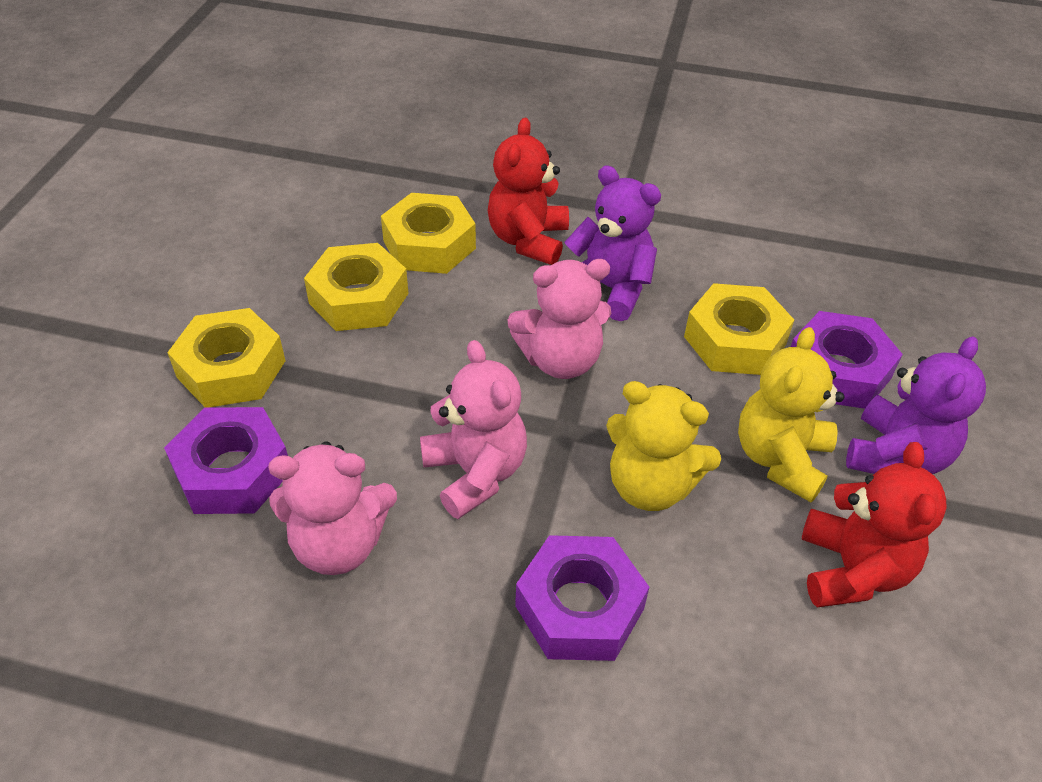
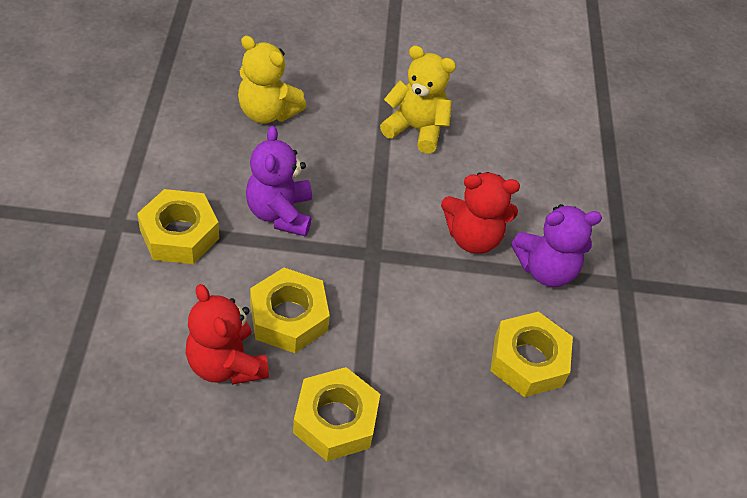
pink teddy bear: 3 -> 0
purple nut: 3 -> 0

